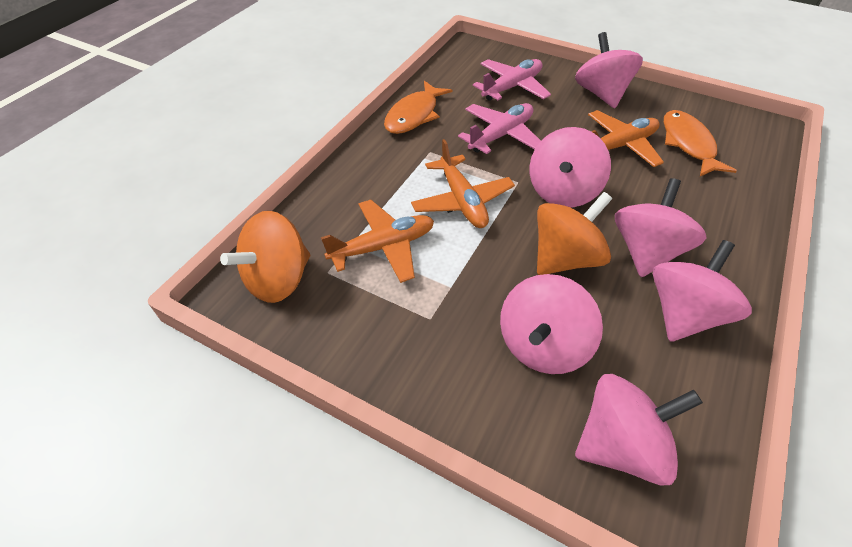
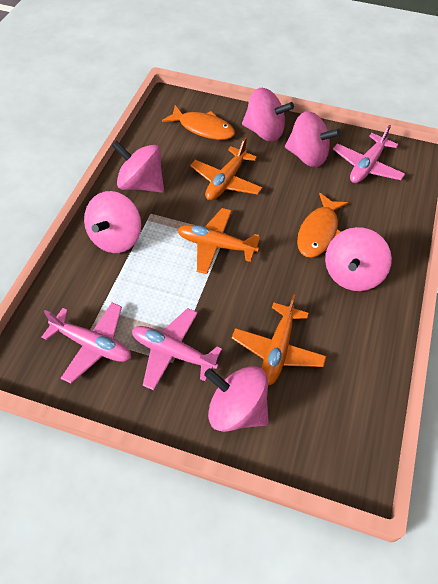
orange spinning top: 2 -> 0
pink plane: 2 -> 3

